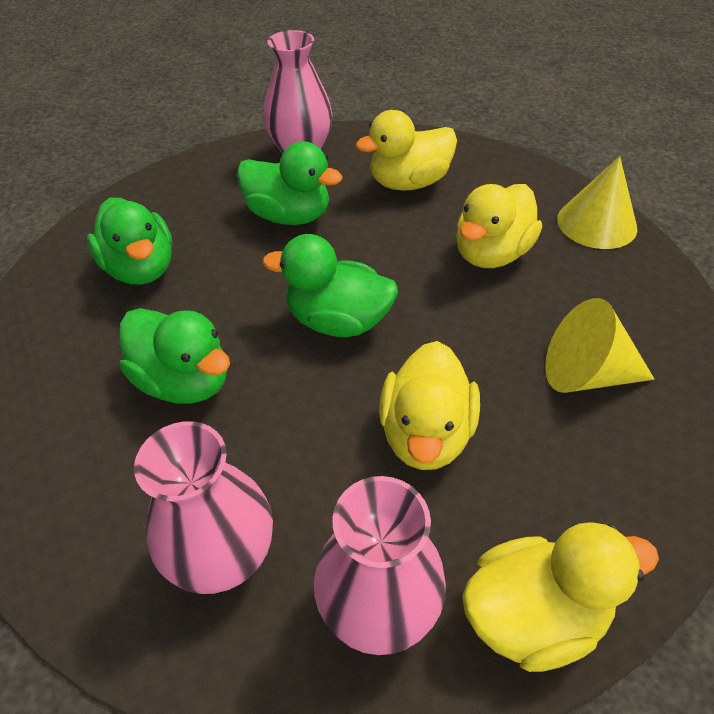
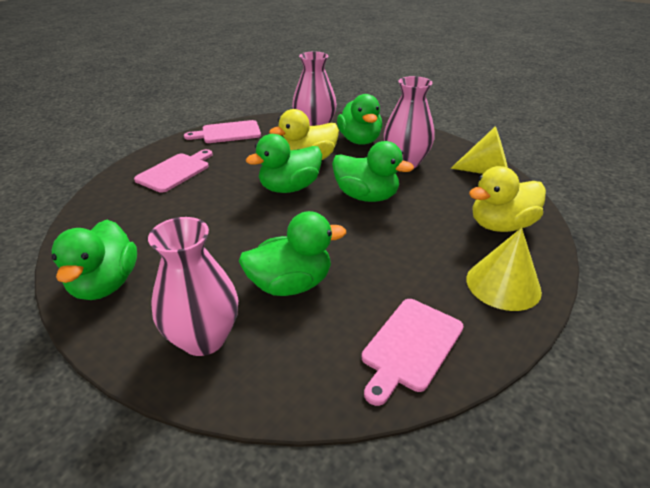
green duck: 4 -> 5
pink cutting board: 0 -> 3
yellow duck: 4 -> 2

